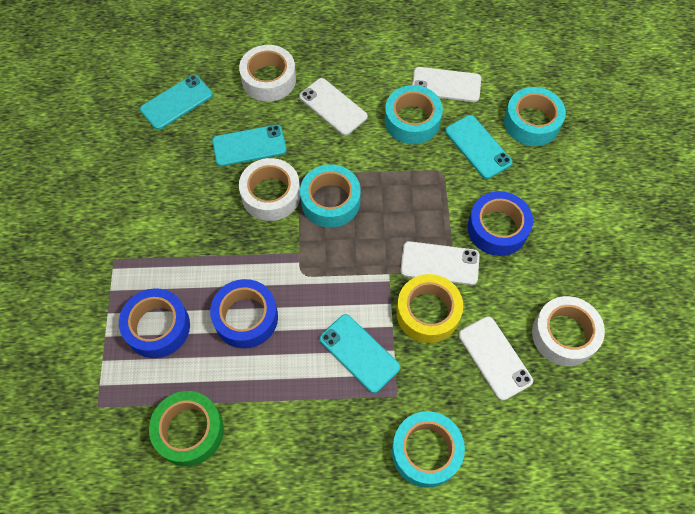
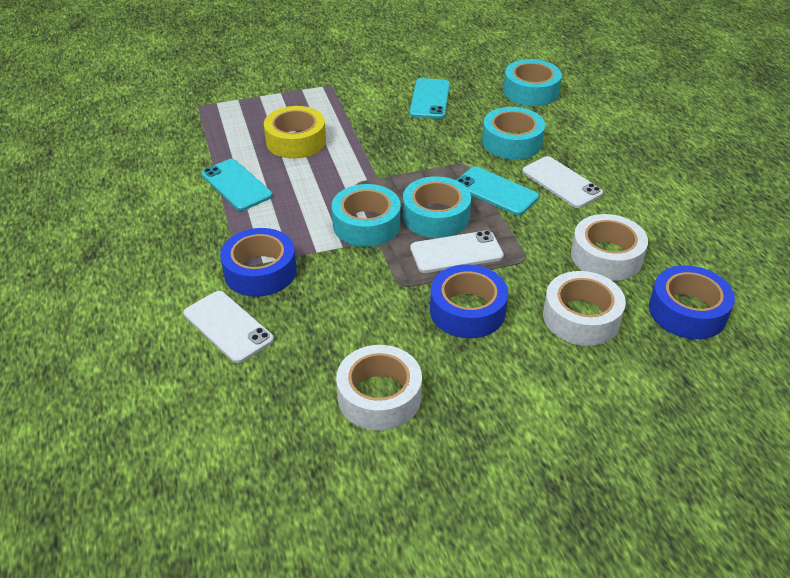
green tape: 1 -> 0
turquoise phone: 4 -> 3
white phone: 4 -> 3

